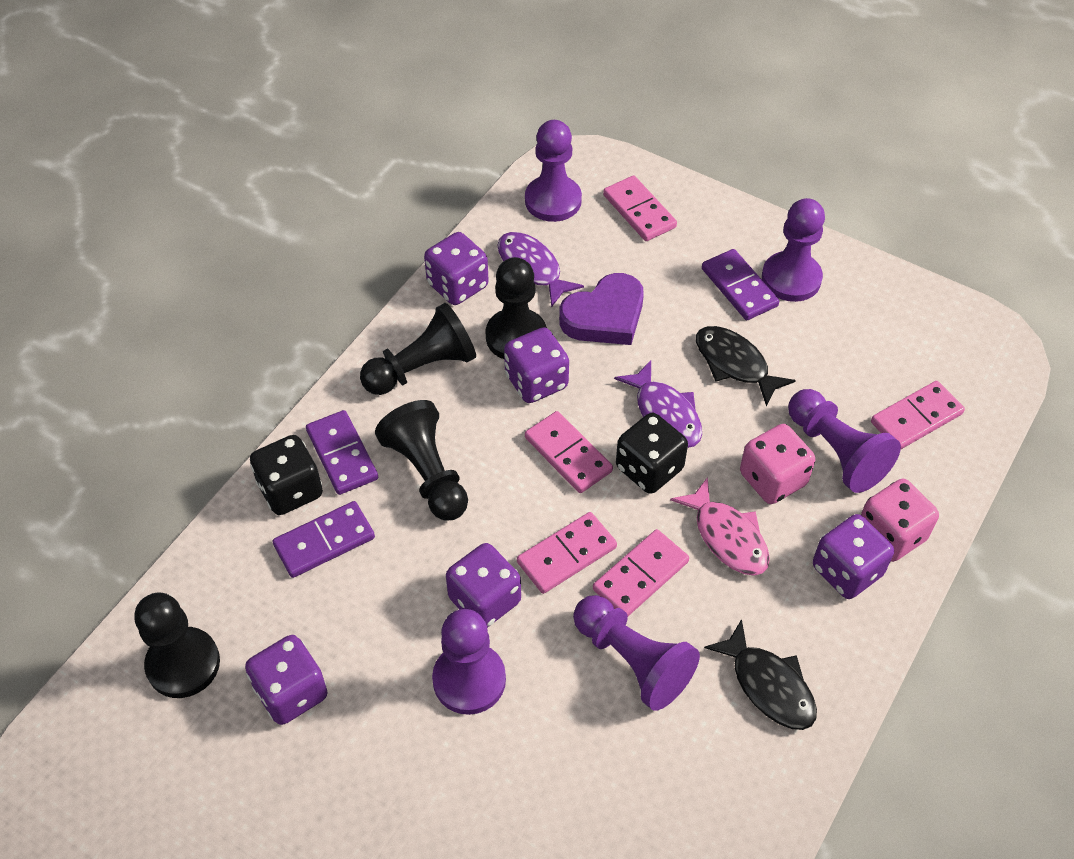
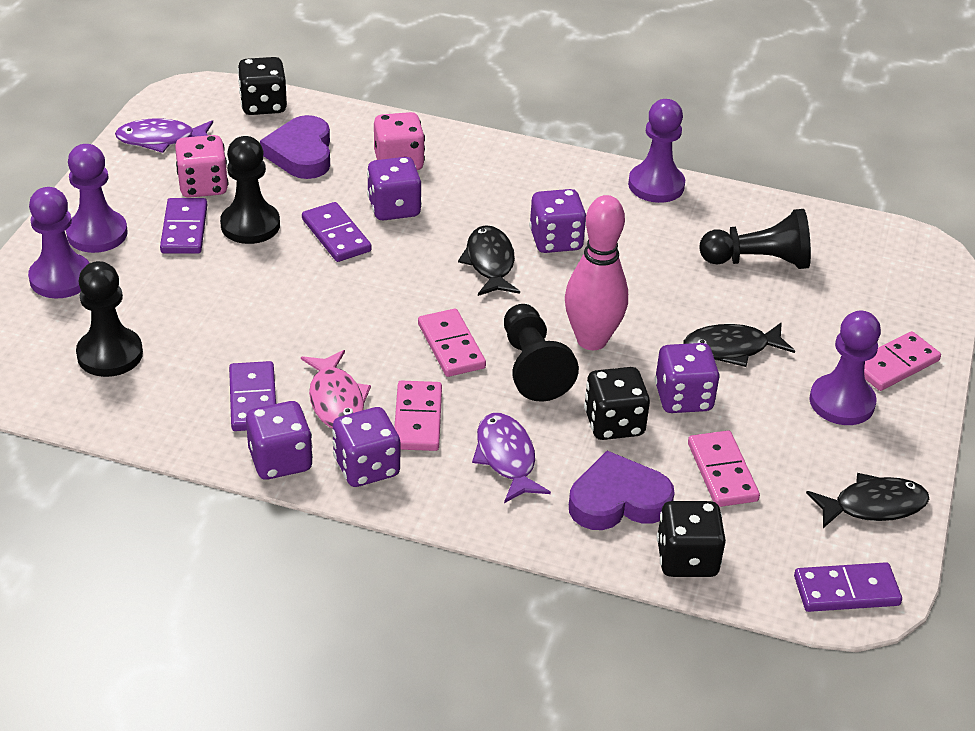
black dice: 2 -> 3
black fish: 2 -> 3
pink bowling pin: 0 -> 1
pink domino: 5 -> 4
purple domino: 3 -> 4
purple heart: 1 -> 2
purple pawn: 5 -> 4

